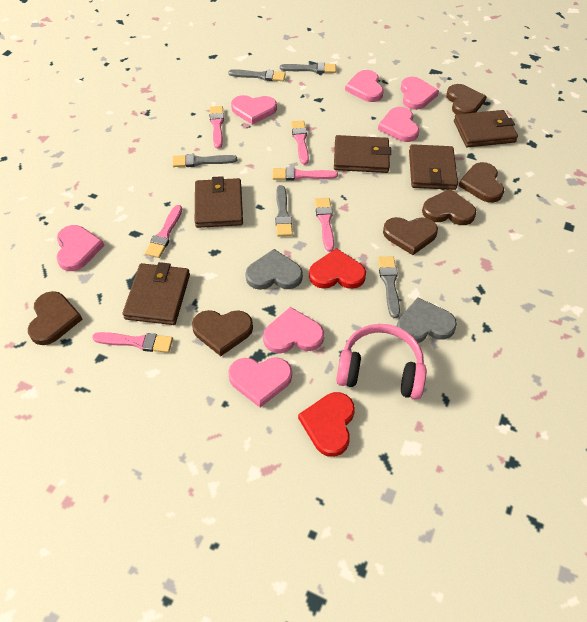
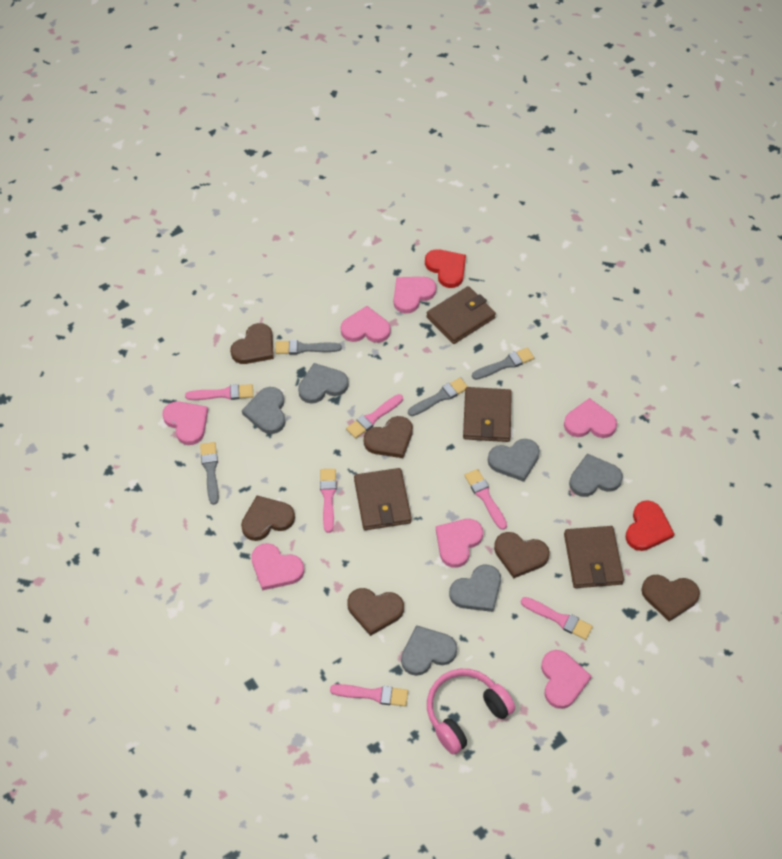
brown wallet: 5 -> 4
grey brush: 5 -> 4
grey heart: 2 -> 6

